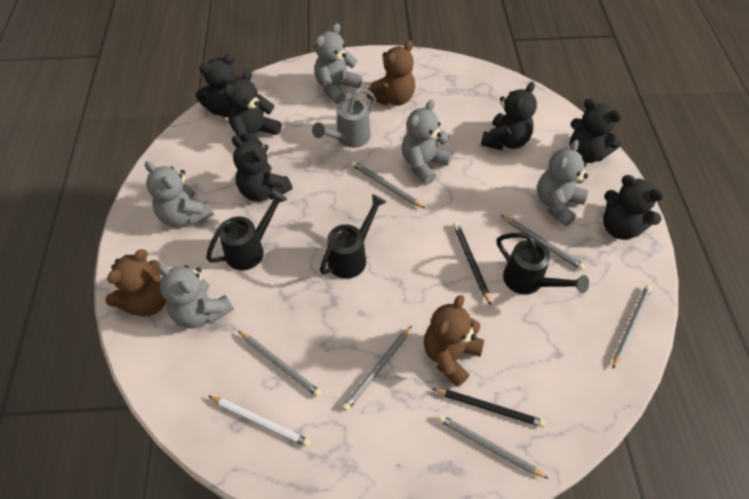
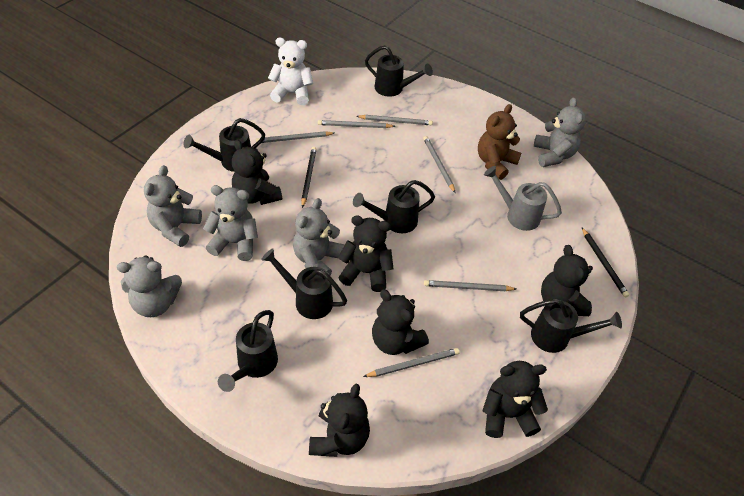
black watering can: 3 -> 6
brown teddy bear: 3 -> 1
white pencil: 1 -> 0
white teddy bear: 0 -> 1

